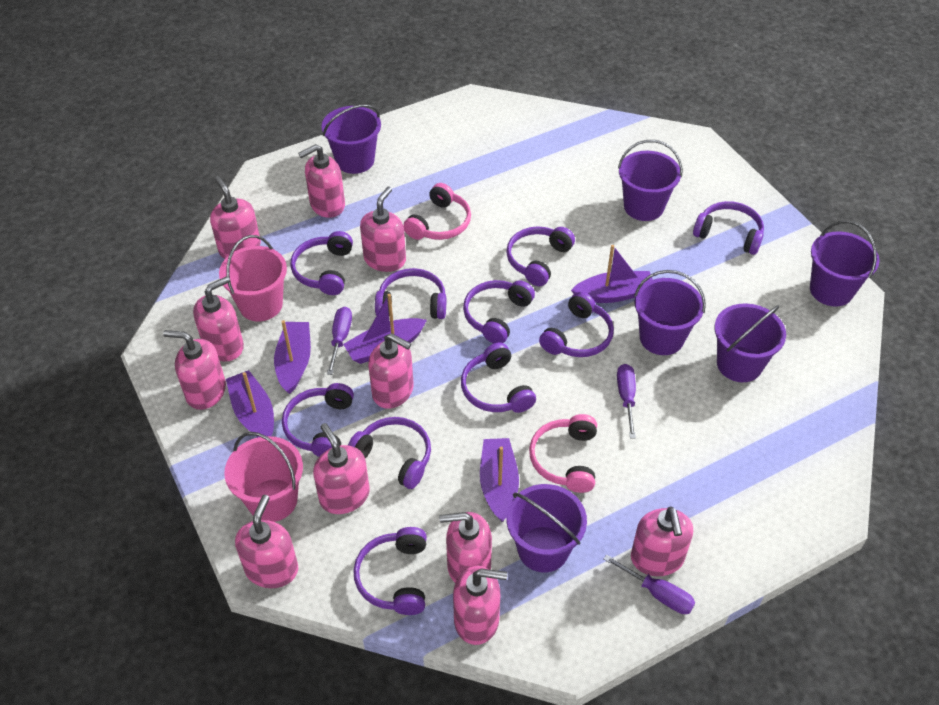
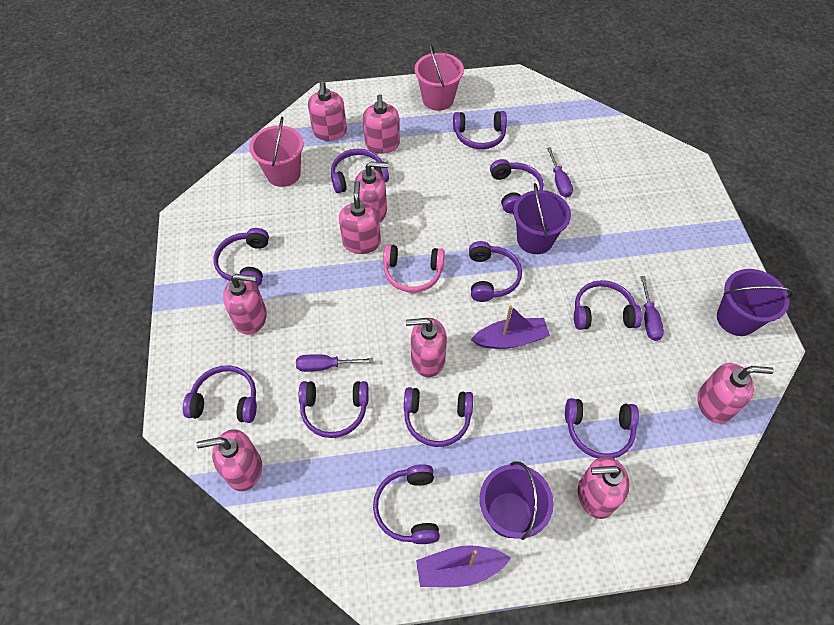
pink headphones: 2 -> 1
pink soap dispenser: 11 -> 9
purple boat: 5 -> 2
purple bucket: 6 -> 3
purple headphones: 10 -> 11

